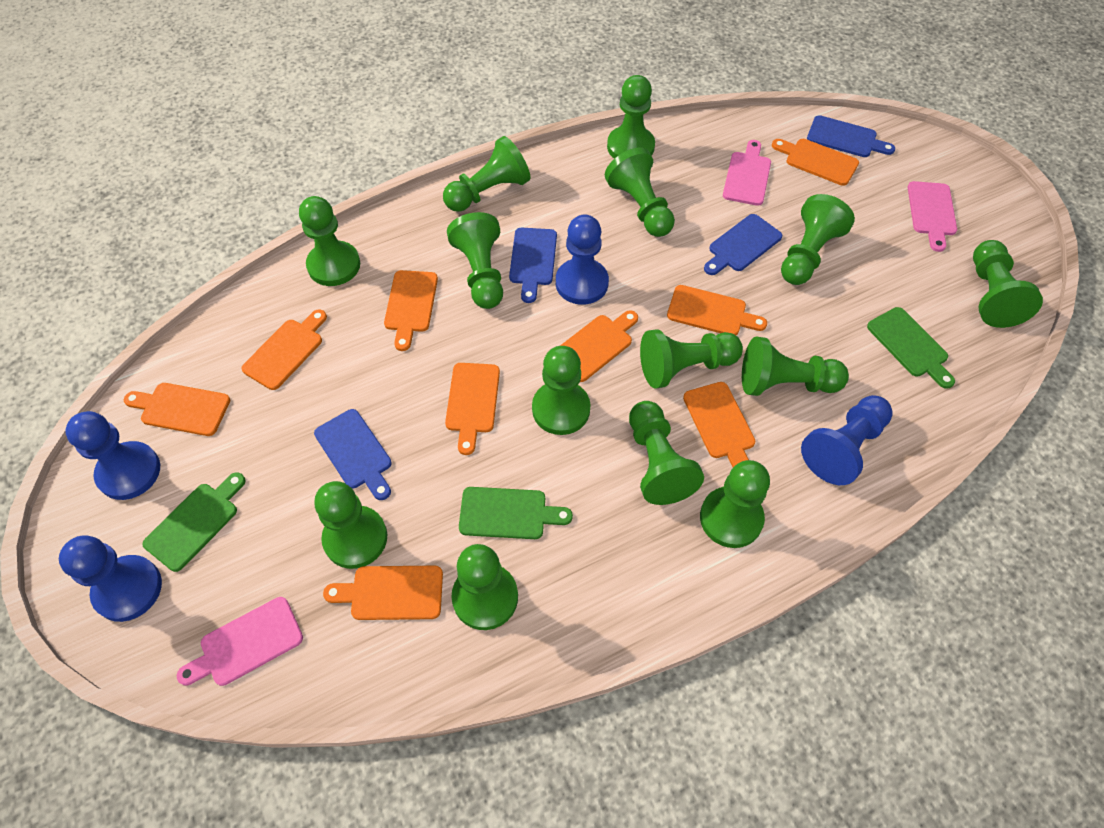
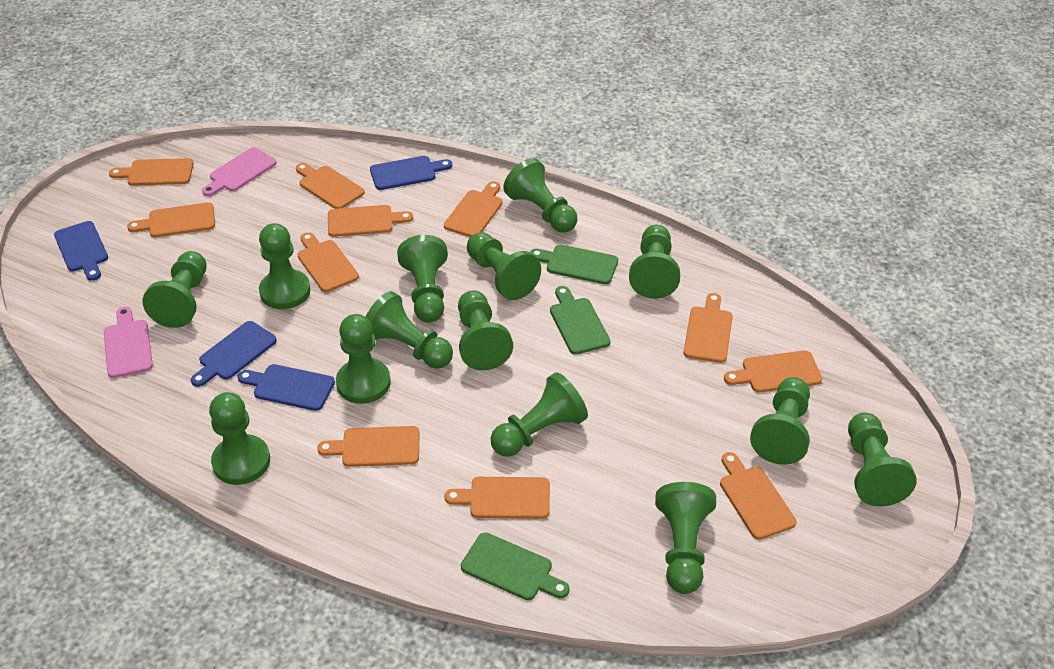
blue pawn: 4 -> 0
orange cutting board: 9 -> 11
pink cutting board: 3 -> 2

